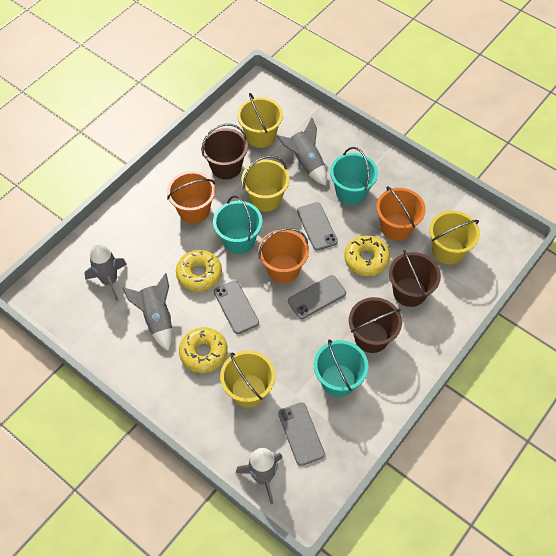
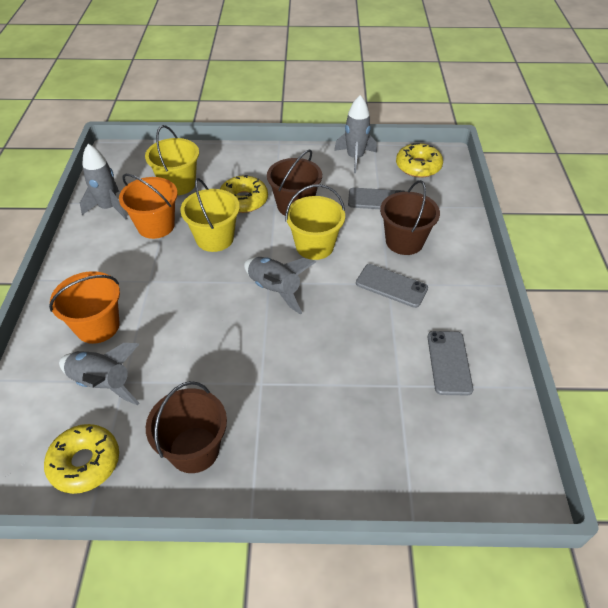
grey phone: 4 -> 3
orange bucket: 3 -> 2
turquoise bucket: 3 -> 0
yellow bucket: 4 -> 3

